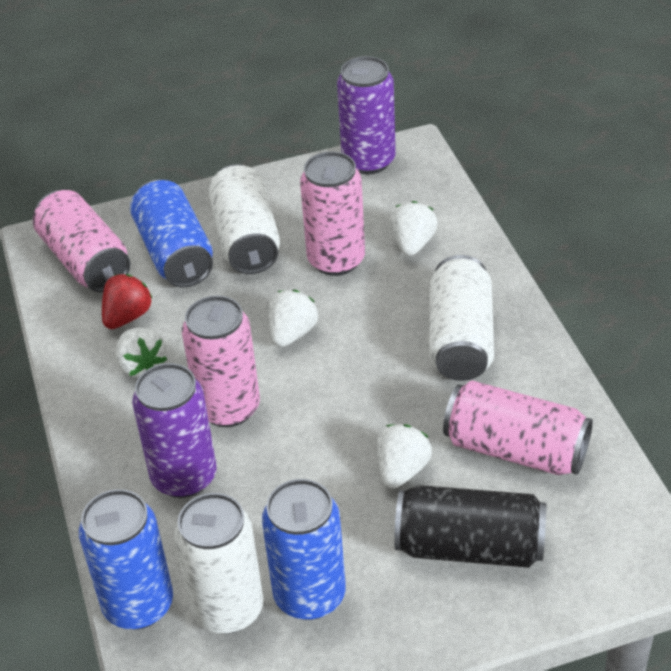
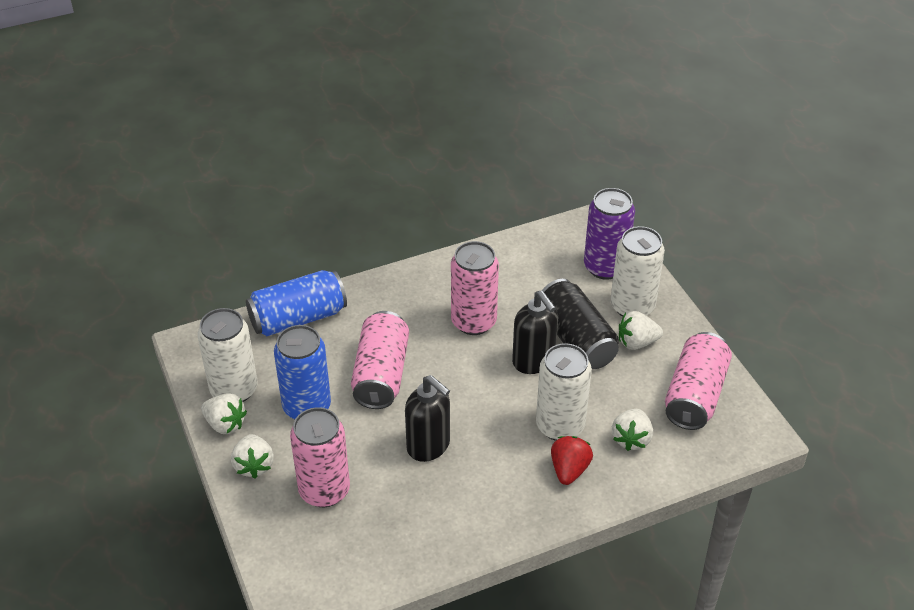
black soap dispenser: 0 -> 2
blue can: 3 -> 2
purple can: 2 -> 1

